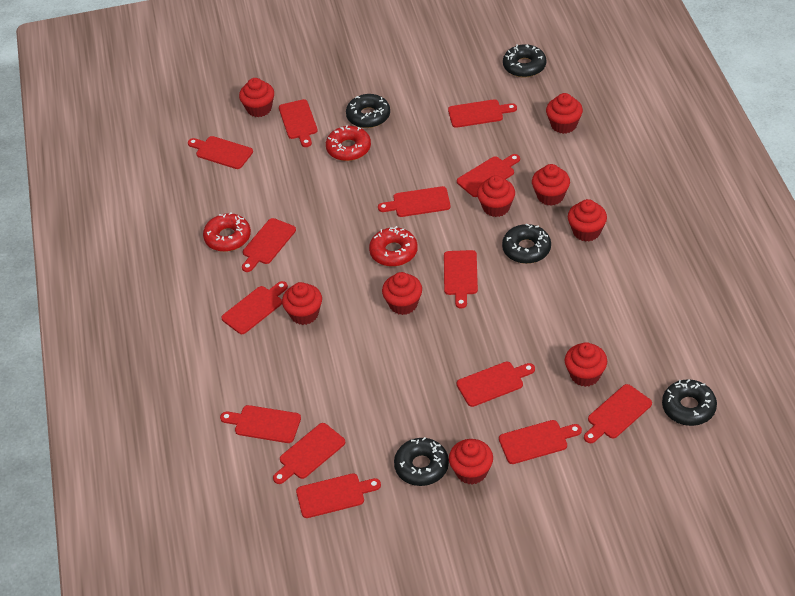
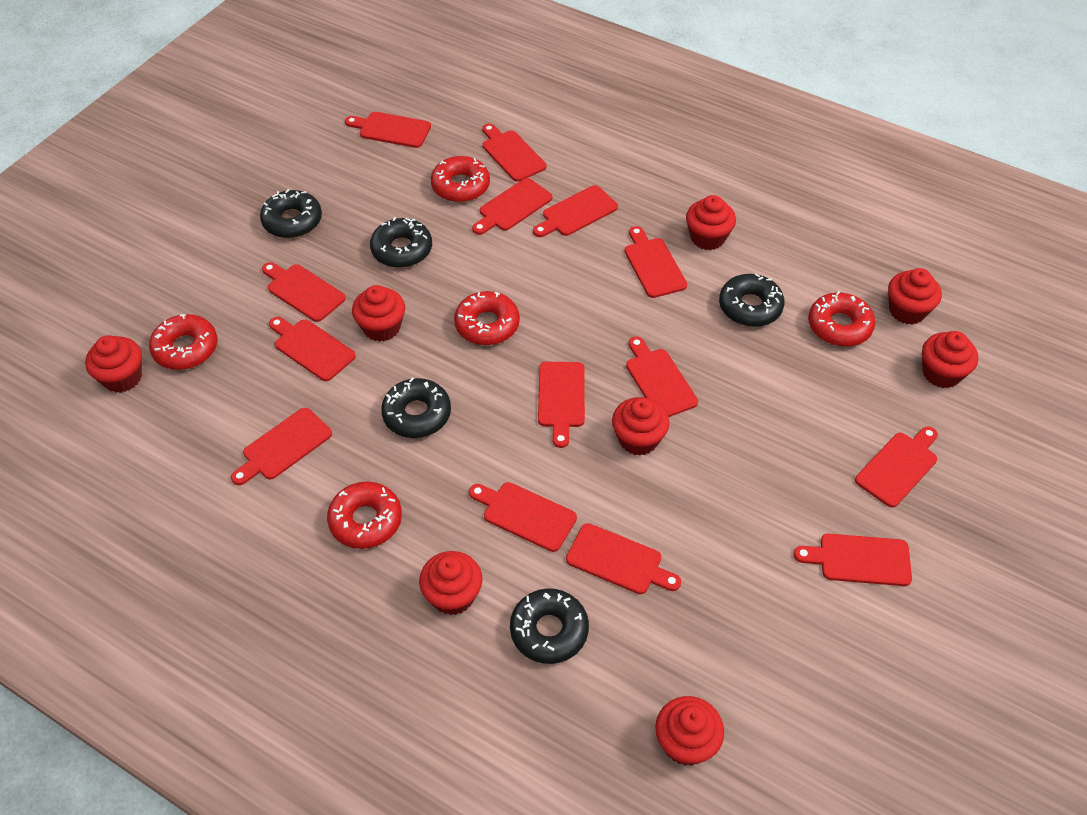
red cupcake: 9 -> 8
red donut: 3 -> 5

